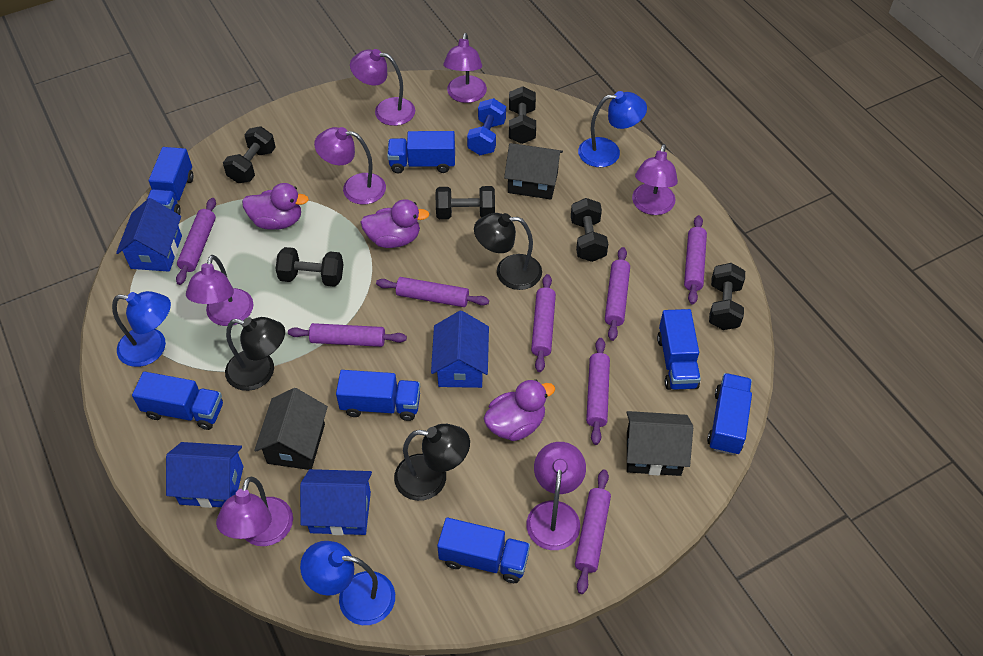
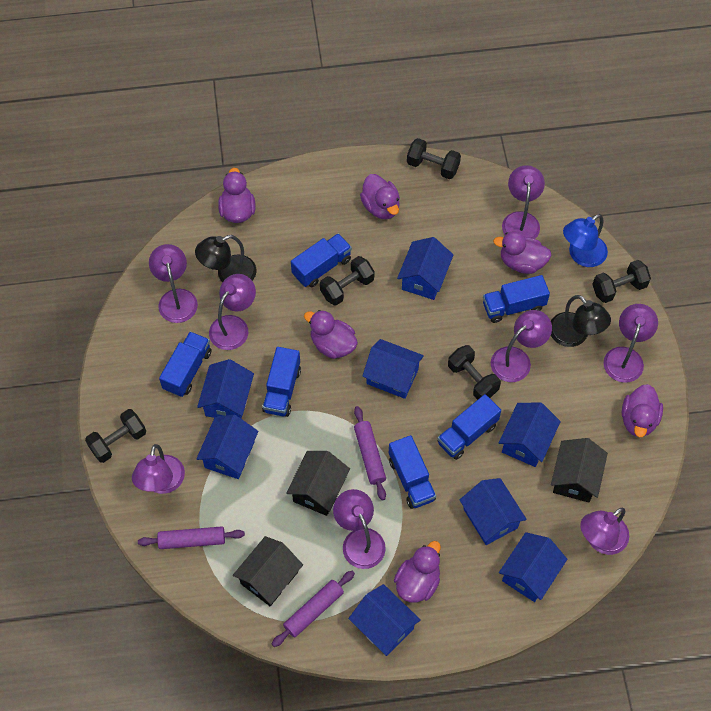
black dumbbell: 6 -> 5
black lamp: 3 -> 2
blue dumbbell: 1 -> 0
blue house: 4 -> 8
blue lamp: 3 -> 1
blue truck: 7 -> 6
purple duck: 3 -> 6
purple lamp: 7 -> 8
purple rolling pin: 8 -> 3

